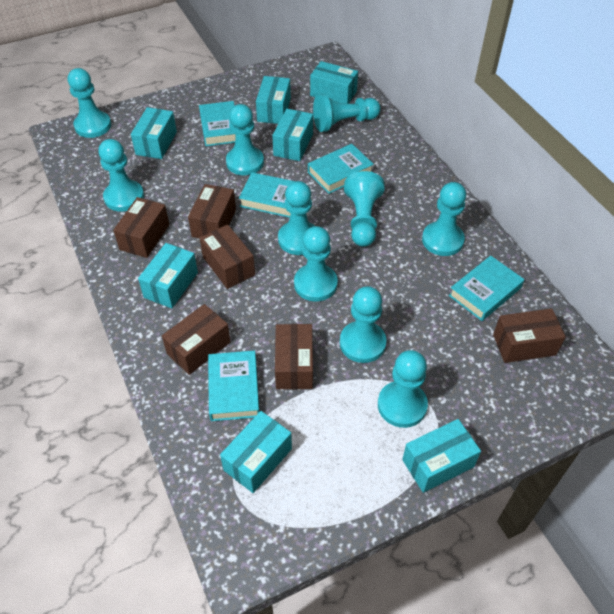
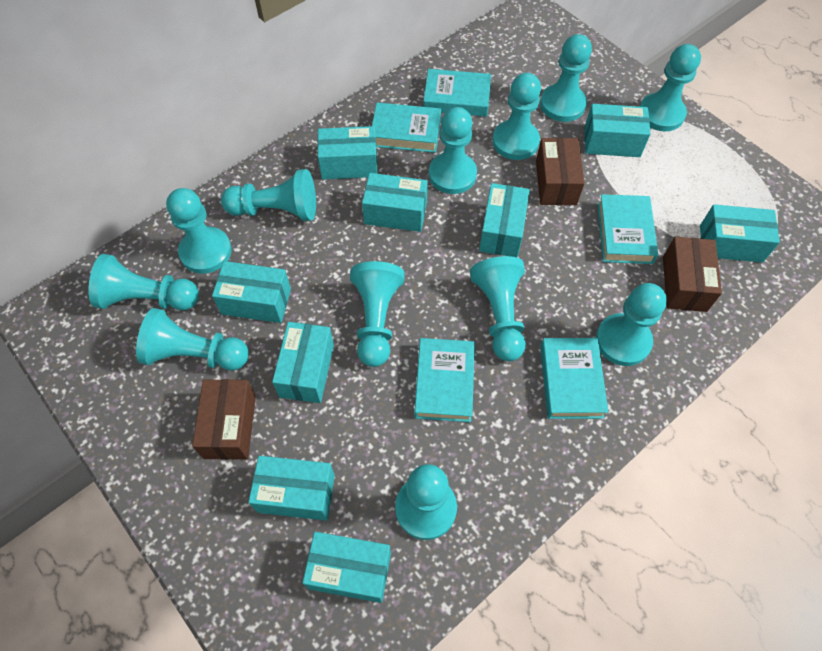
brown box: 6 -> 3
turquoise box: 7 -> 9
turquoise pawn: 10 -> 12

